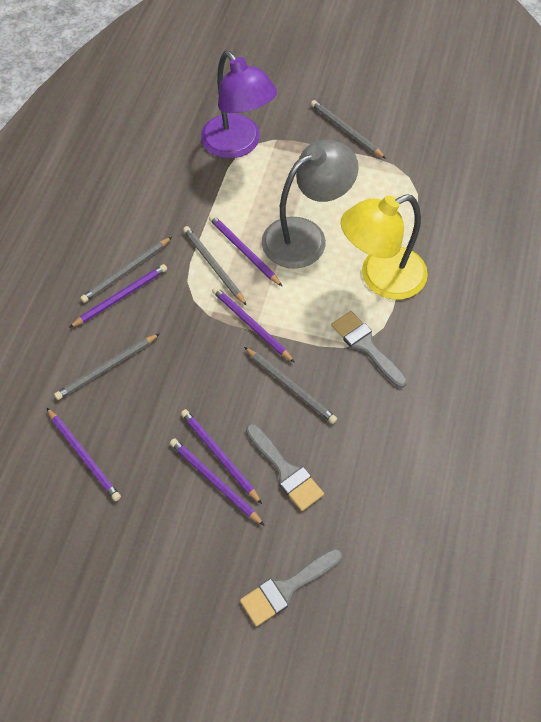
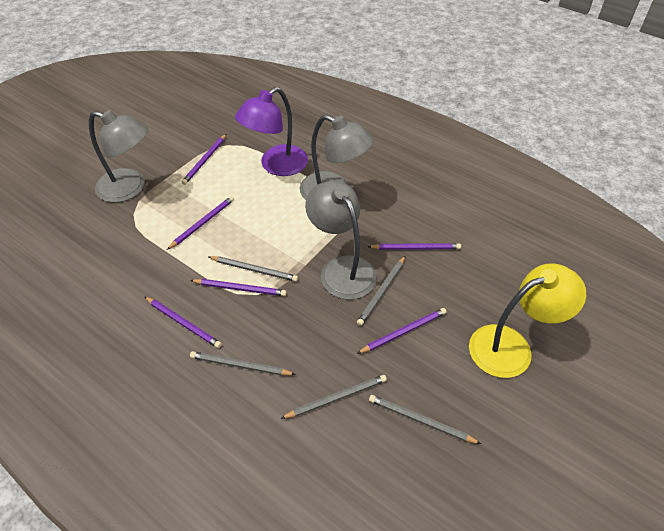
grey brush: 3 -> 0
grey lamp: 1 -> 3

